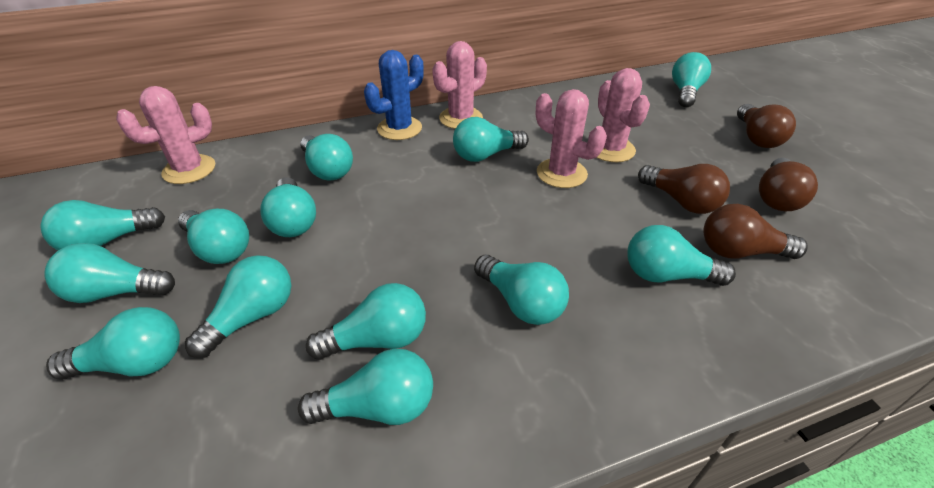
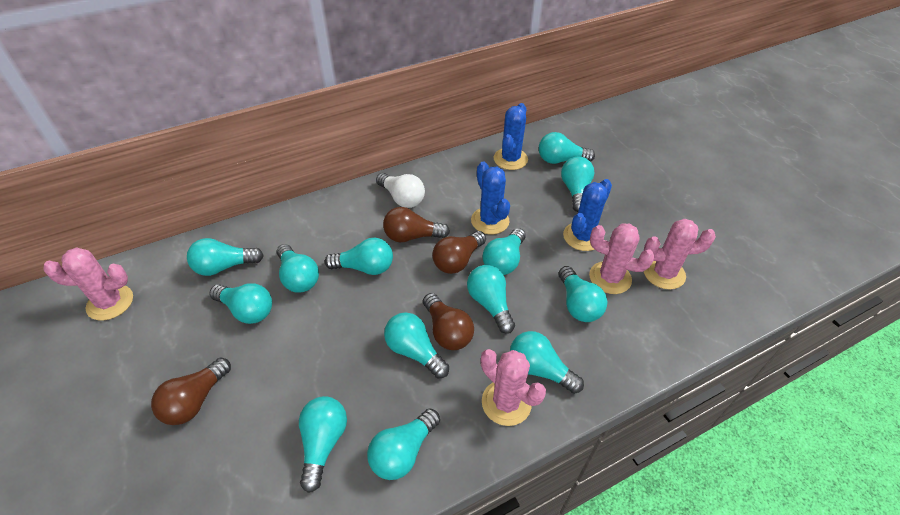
blue cactus: 1 -> 3
white light bulb: 0 -> 1

